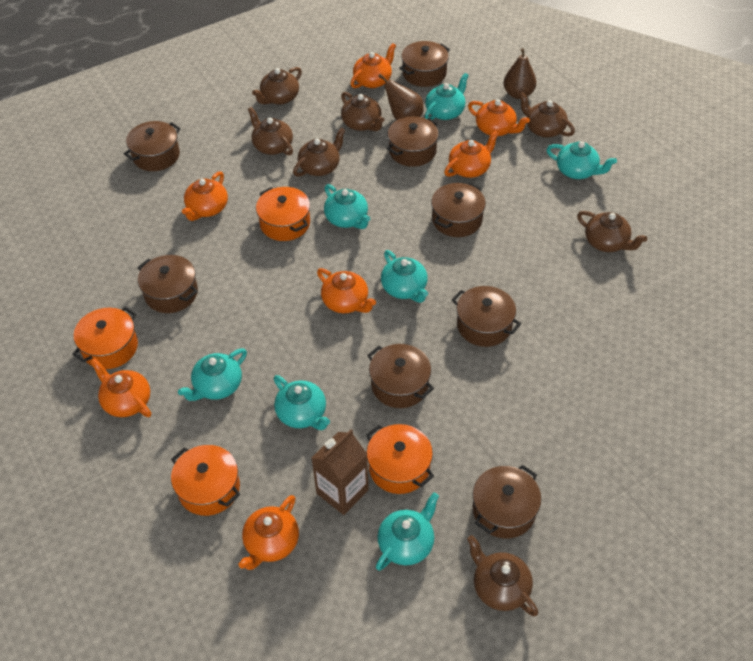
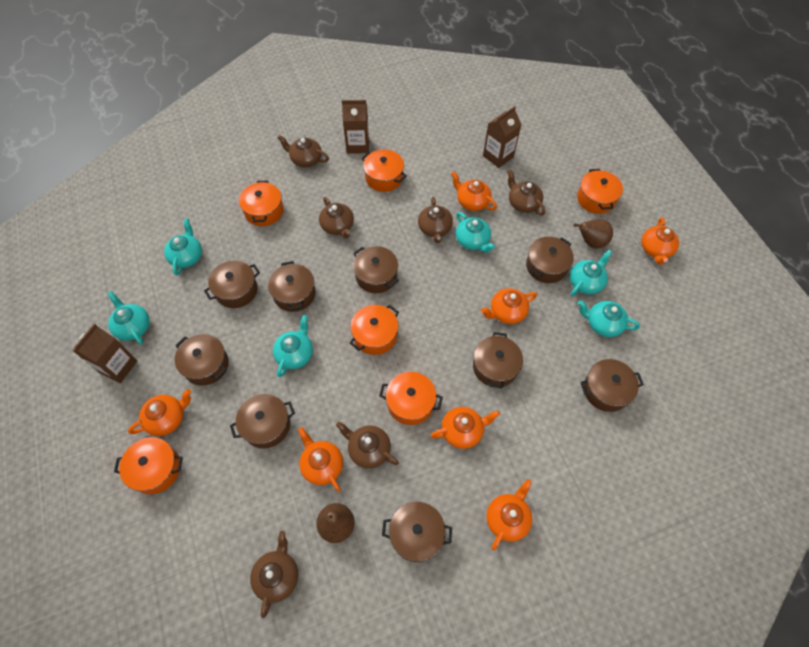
brown carton: 1 -> 3
brown pot: 8 -> 9
brown teapot: 7 -> 6
orange pot: 4 -> 6
turquoise teapot: 7 -> 6

